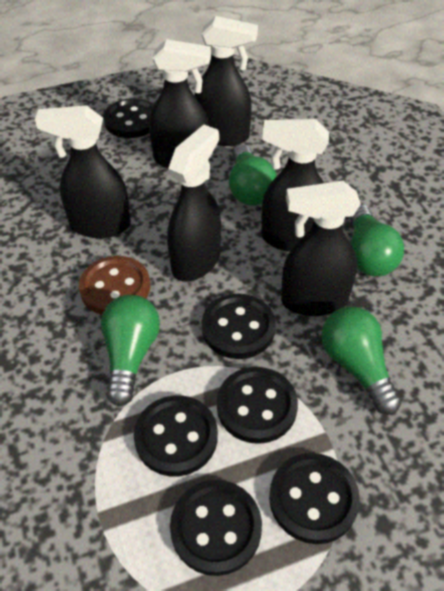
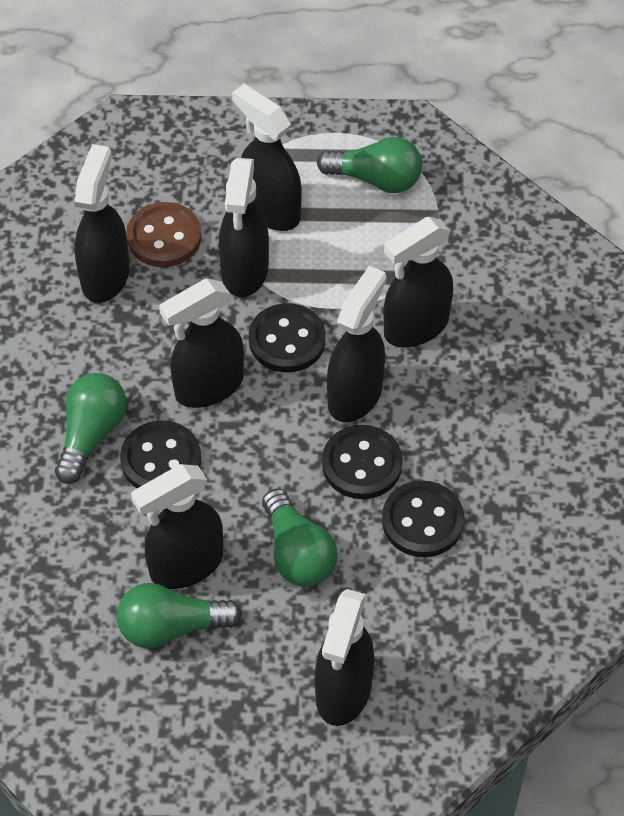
black button: 6 -> 4
black spray bottle: 6 -> 8

